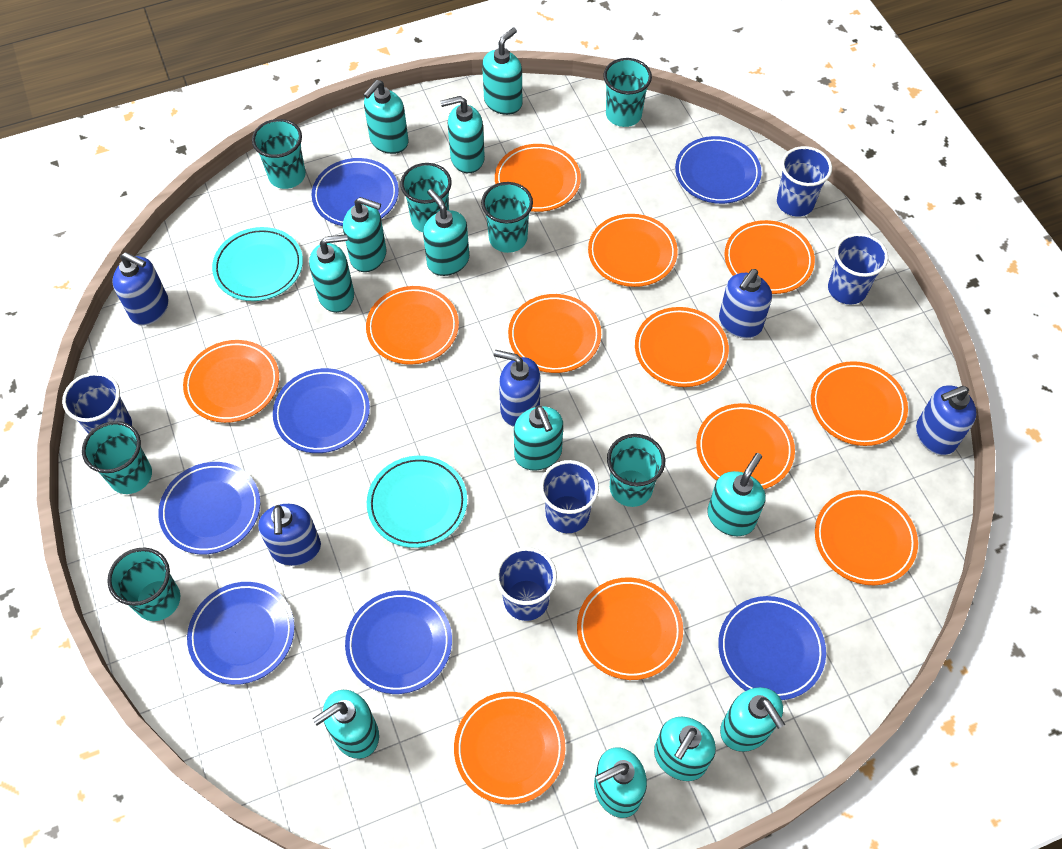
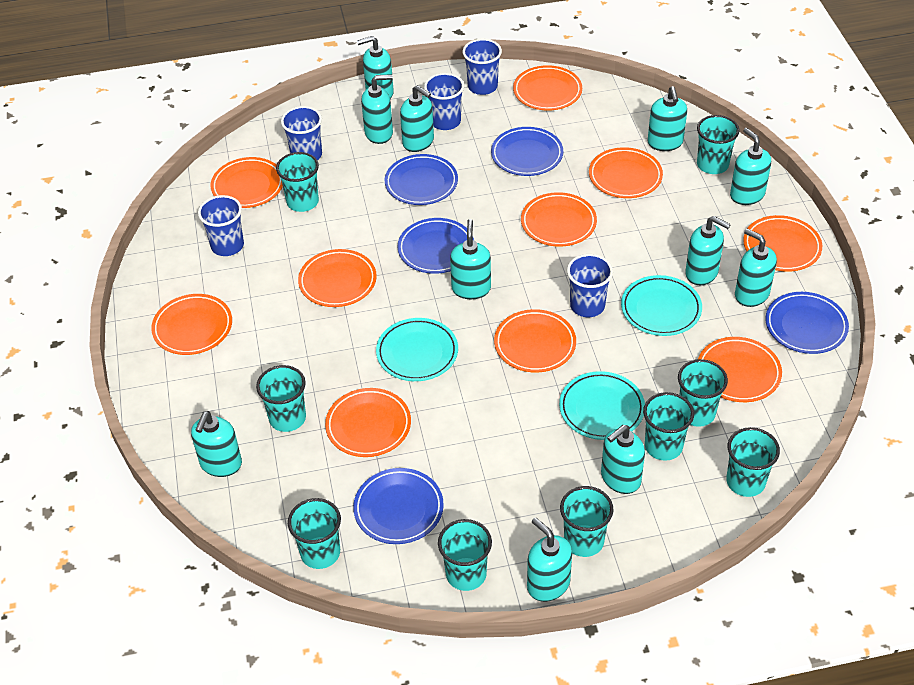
blue plate: 7 -> 5
blue soap dispenser: 5 -> 0
orange plate: 12 -> 10
turquoise cup: 7 -> 9
turquoise plate: 2 -> 3
turquoise soap dispenser: 12 -> 11

